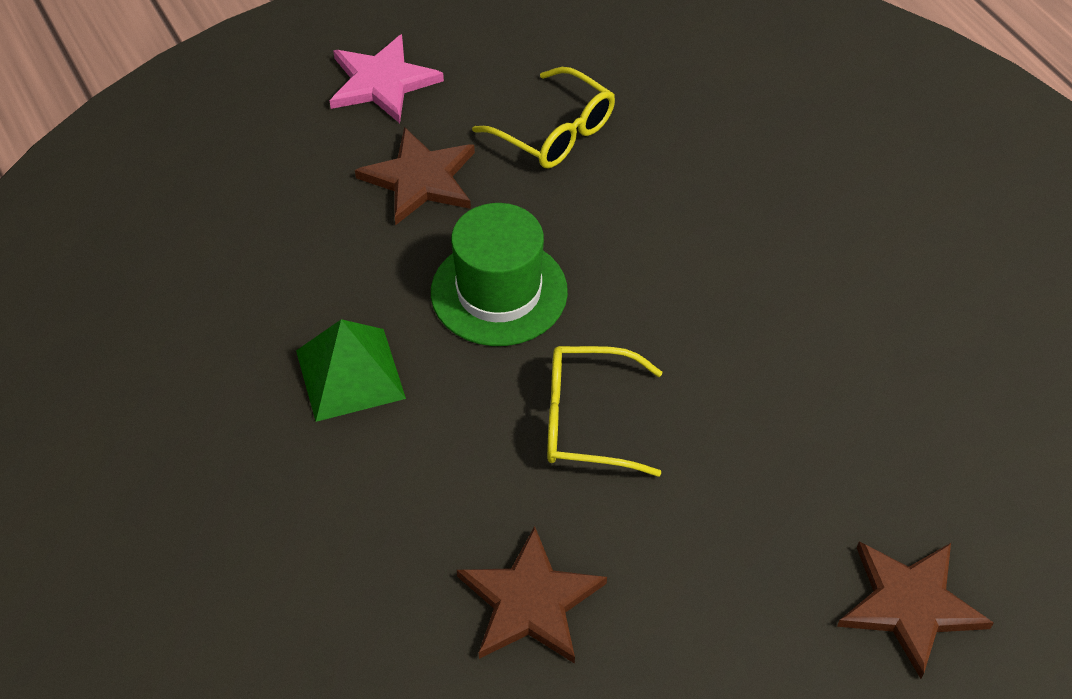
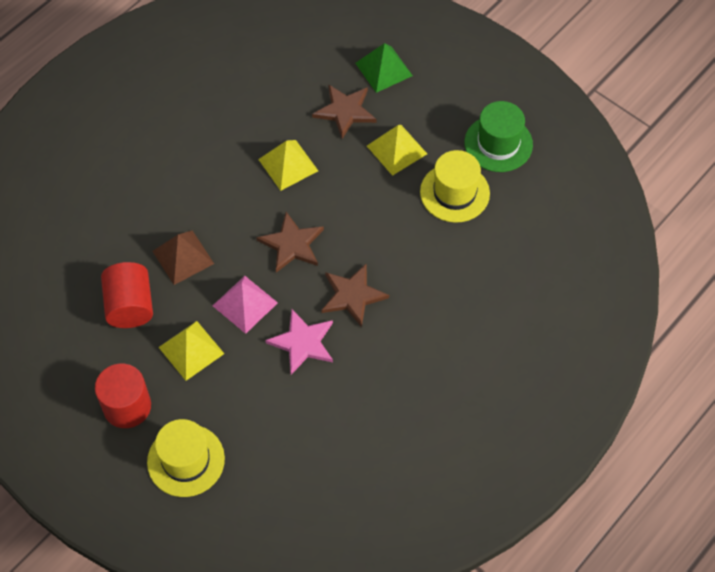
brown pyramid: 0 -> 1
pink pyramid: 0 -> 1
red cylinder: 0 -> 2
yellow glasses: 2 -> 0
yellow hat: 0 -> 2
yellow pyramid: 0 -> 3

